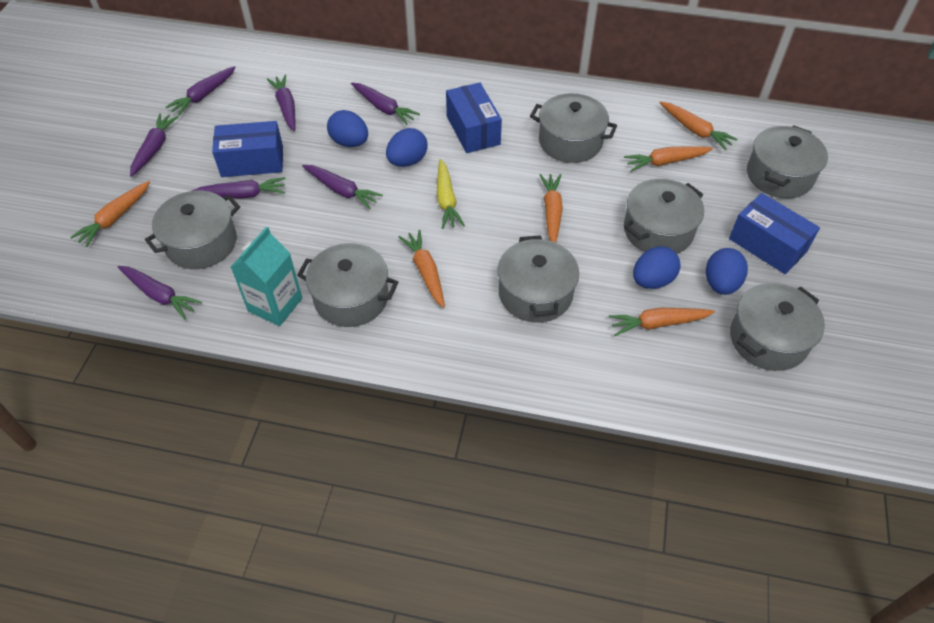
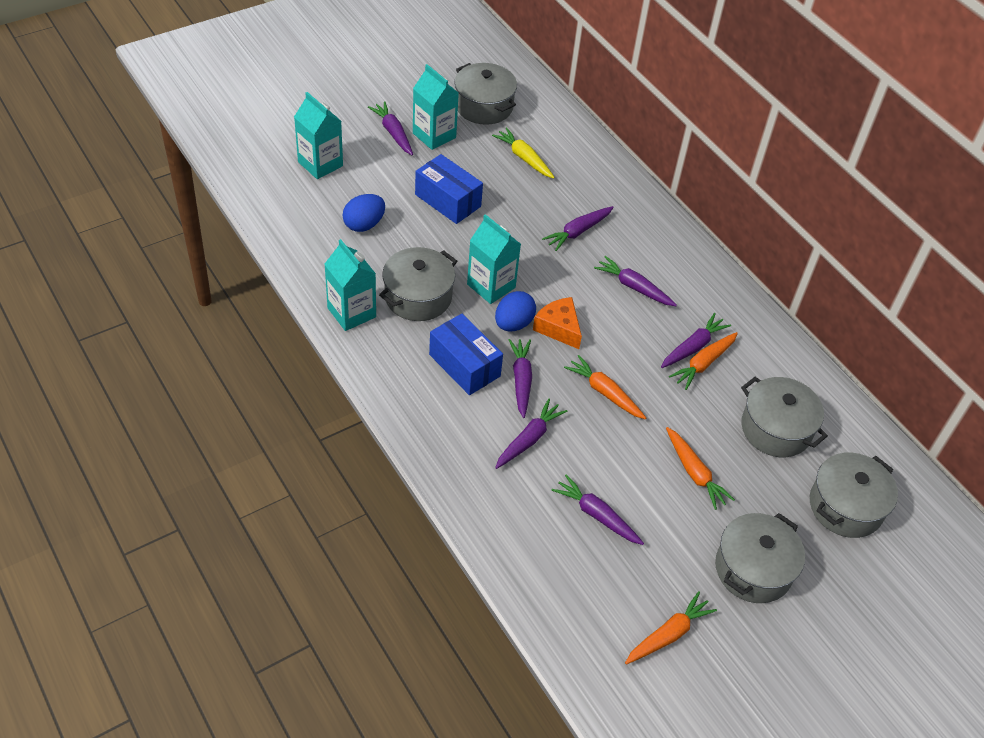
blue box: 3 -> 2
blue egg: 4 -> 2
grey pot: 7 -> 5
orange carrot: 6 -> 4
orange cheese: 0 -> 1
turquoise carton: 1 -> 4

